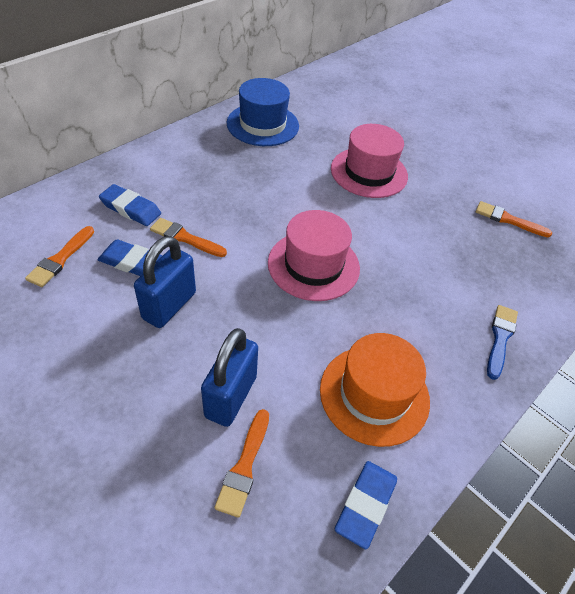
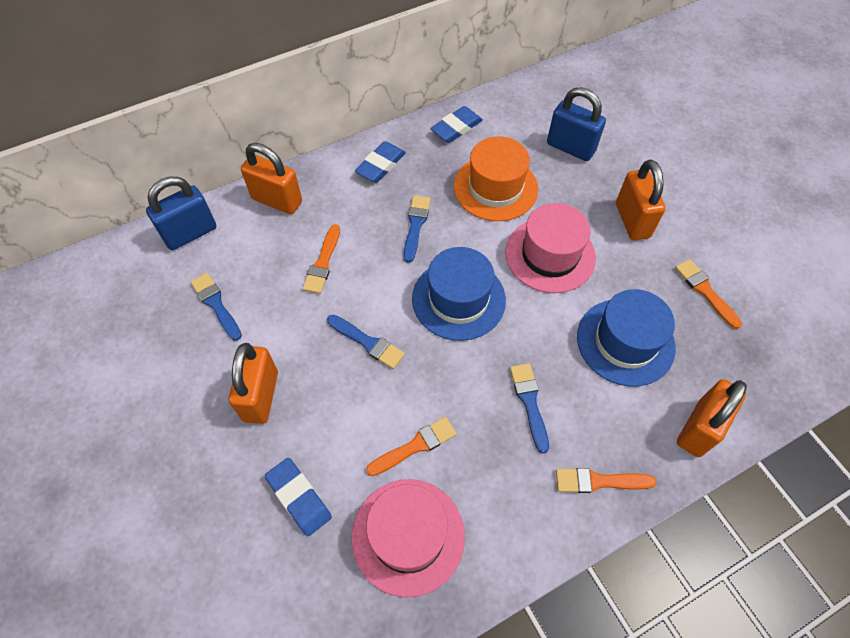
blue brush: 1 -> 4
blue hat: 1 -> 2
orange padlock: 0 -> 4

